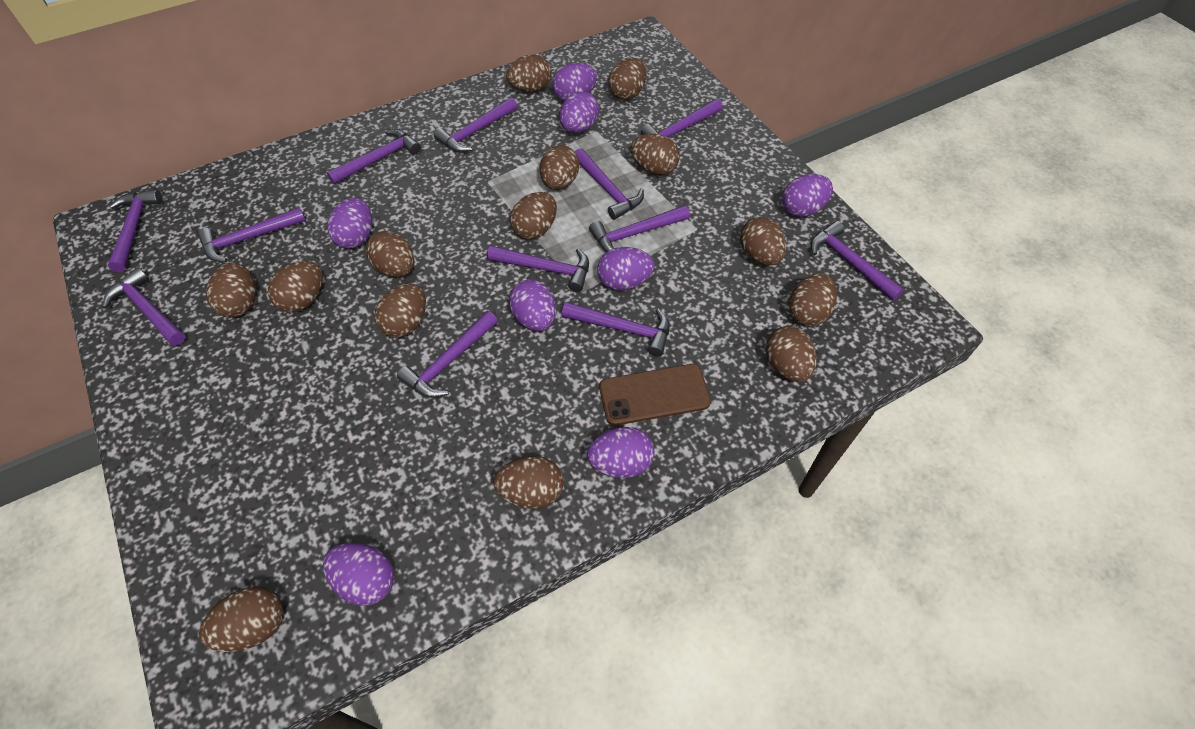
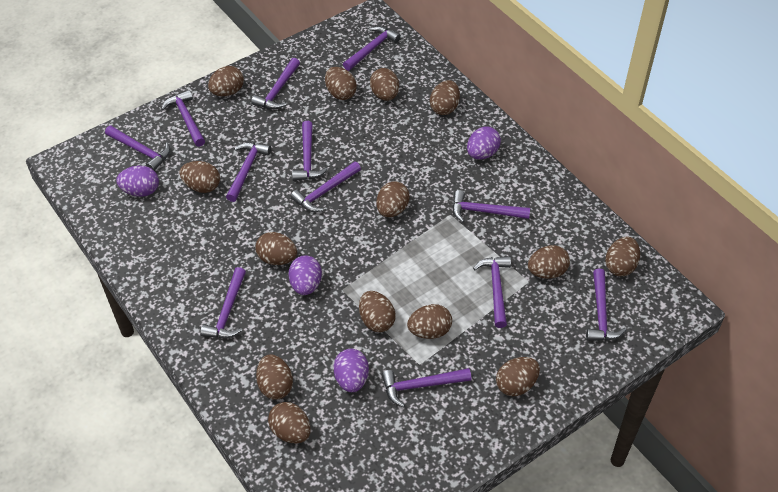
brown phone: 1 -> 0
purple egg: 8 -> 4

